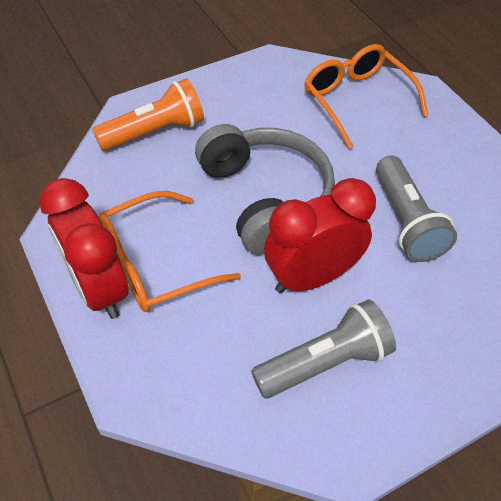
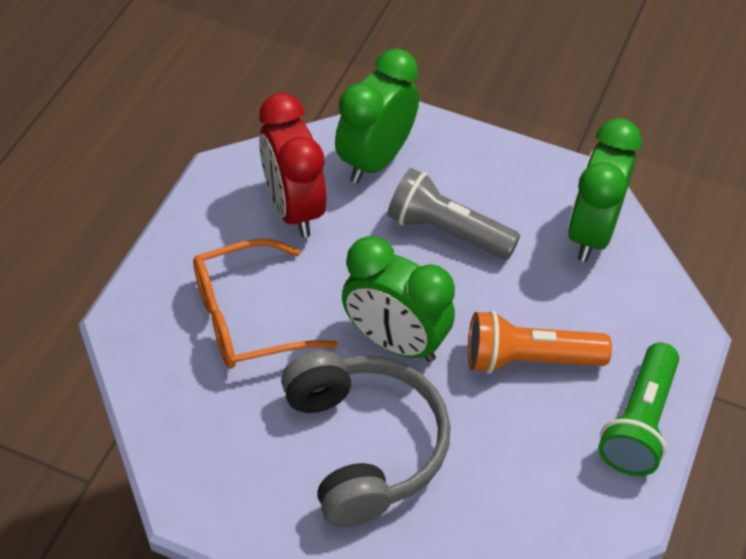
green clock: 0 -> 3
green flashlight: 0 -> 1
grey flashlight: 2 -> 1
orange glasses: 2 -> 1
red clock: 2 -> 1

